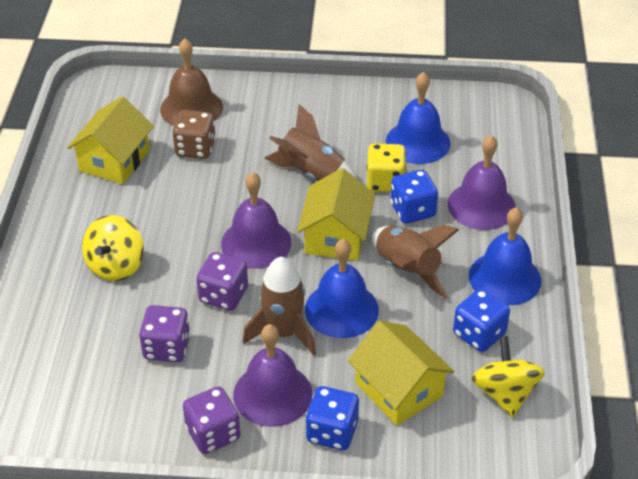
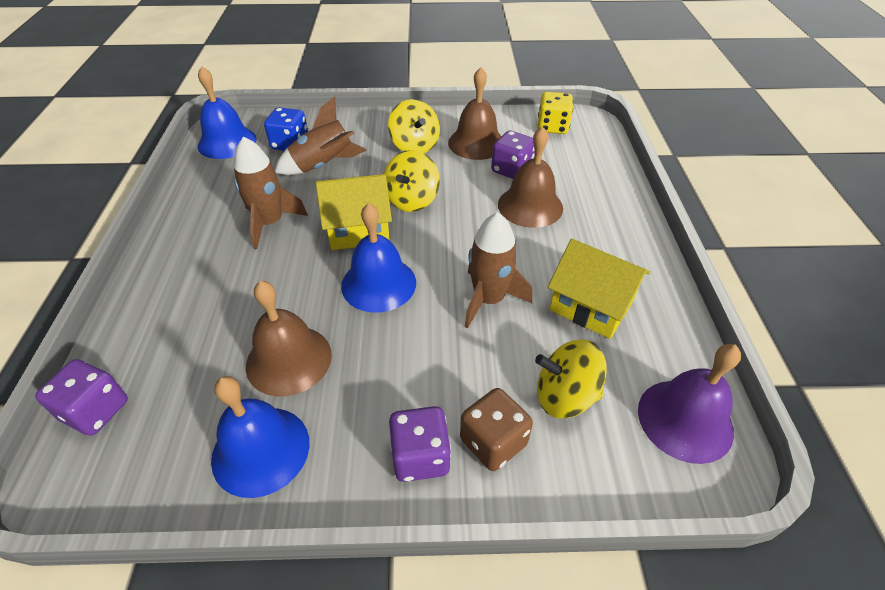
blue dice: 3 -> 1
brown bell: 1 -> 3
purple bell: 3 -> 1
yellow house: 3 -> 2
yellow spinning top: 2 -> 3

